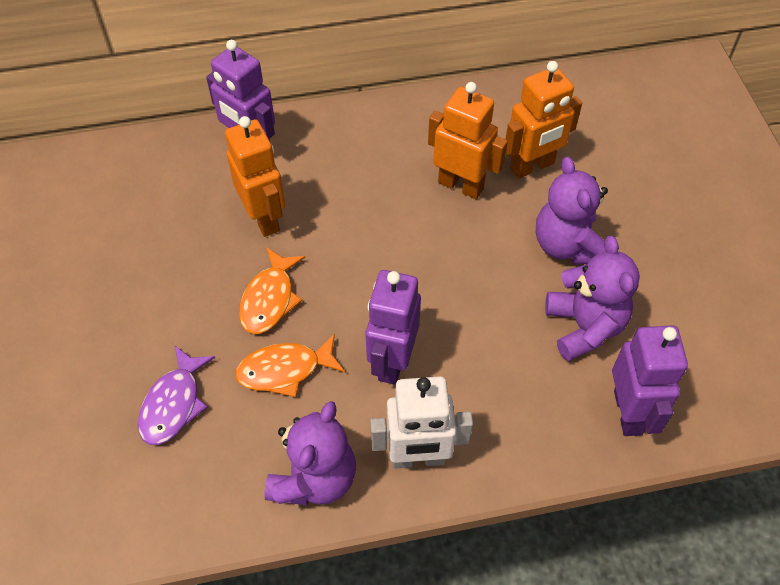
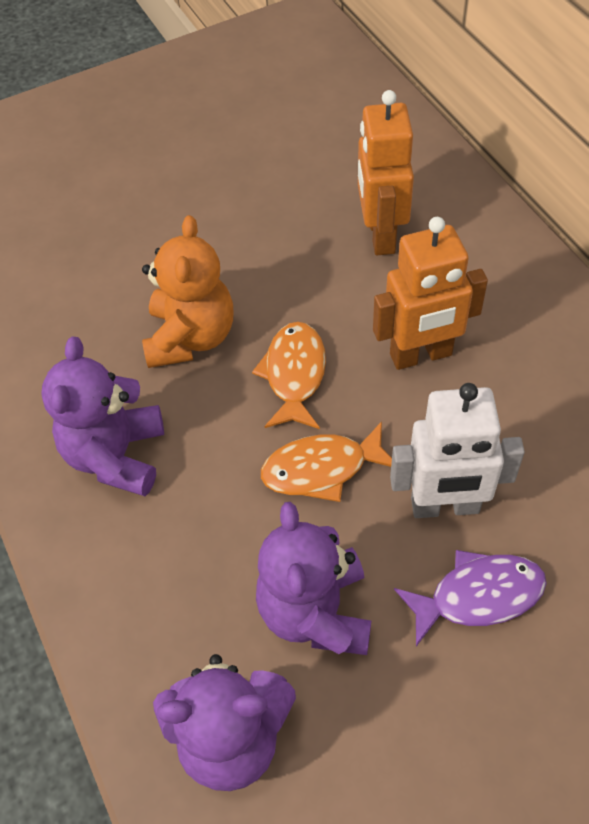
orange robot: 3 -> 2
orange teddy bear: 0 -> 1
purple robot: 3 -> 0

